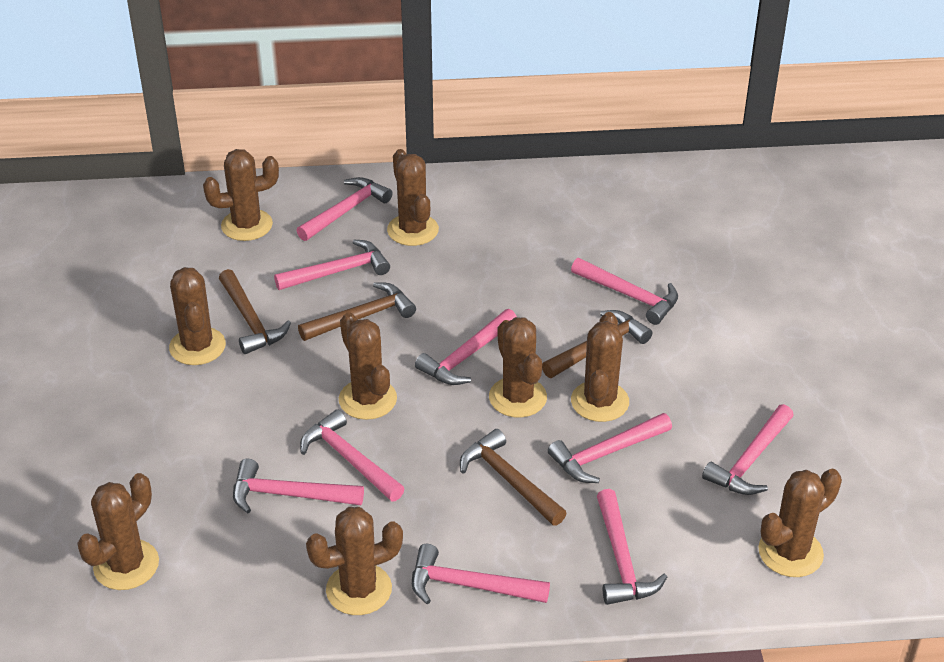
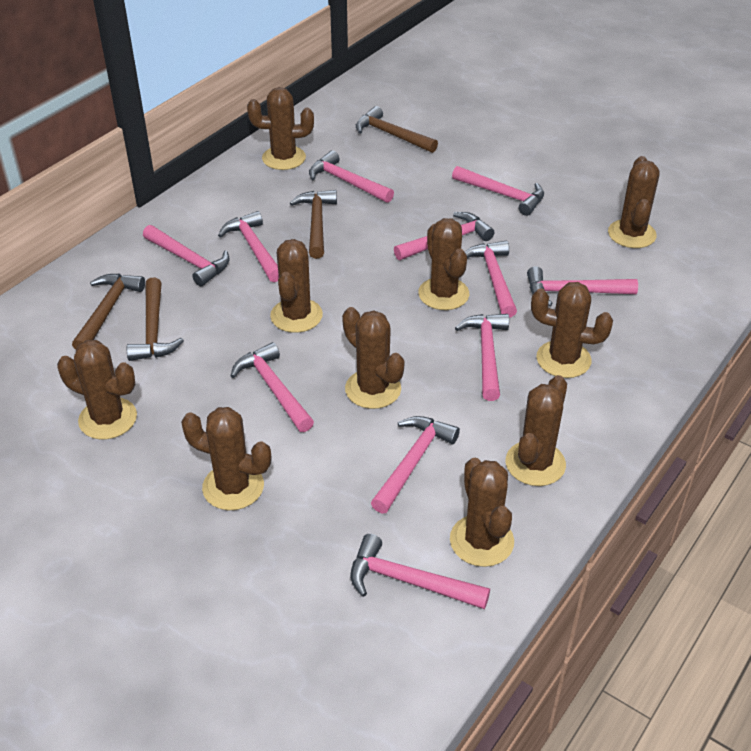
brown cactus: 9 -> 10
pink hammer: 10 -> 11

